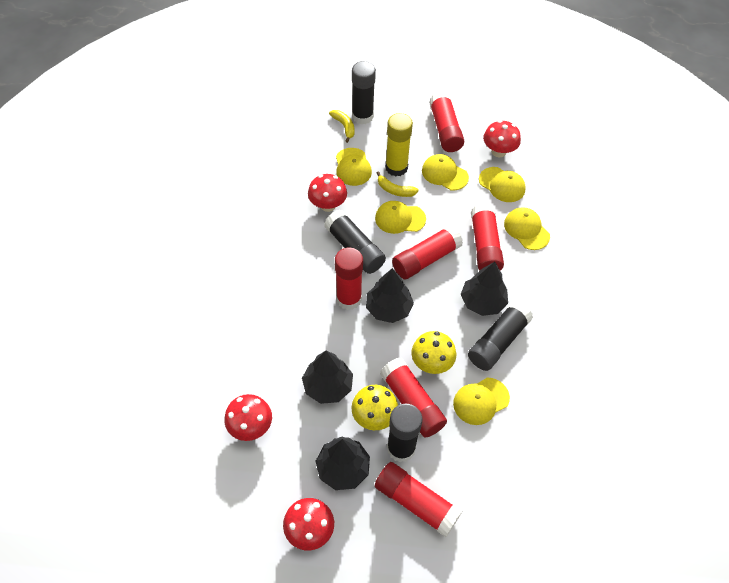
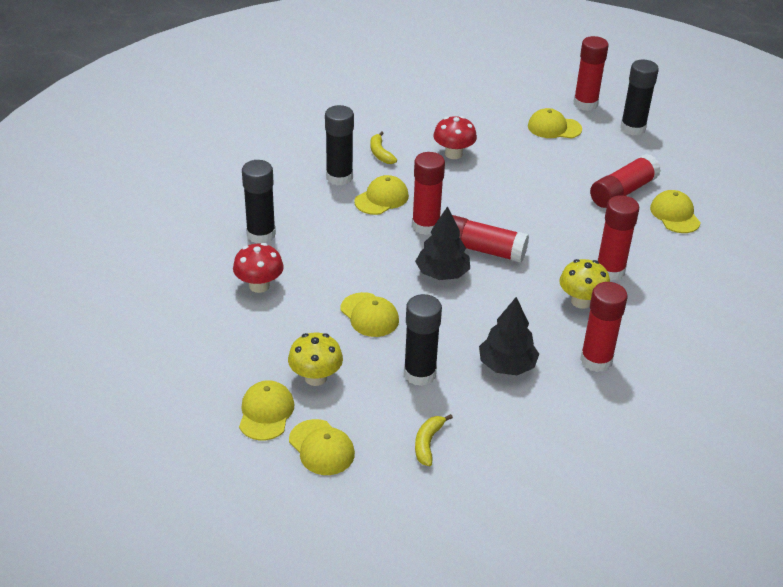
black tree: 4 -> 2
red mushroom: 4 -> 2
yellow glue stick: 1 -> 0

